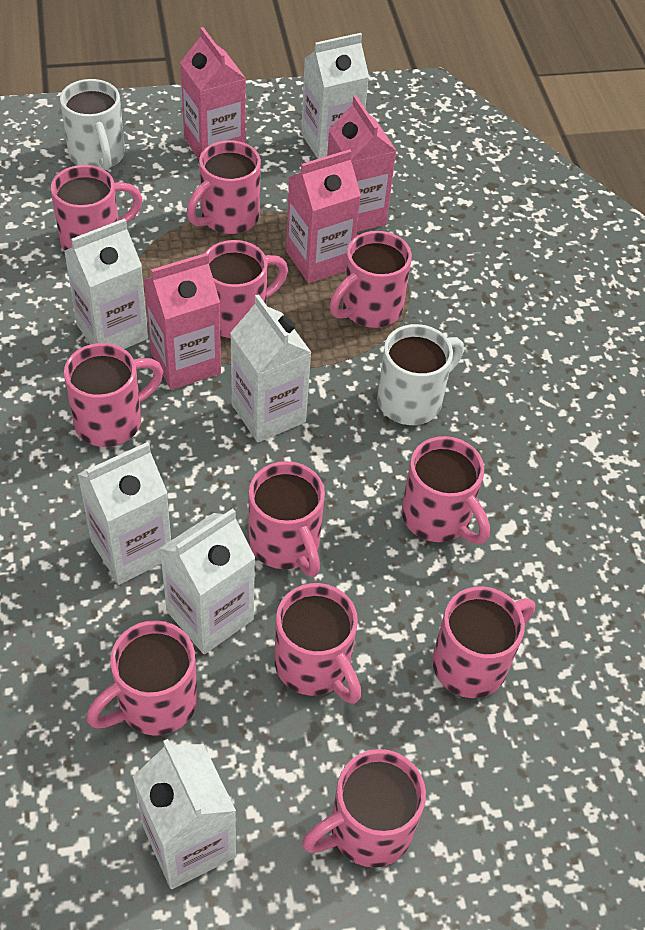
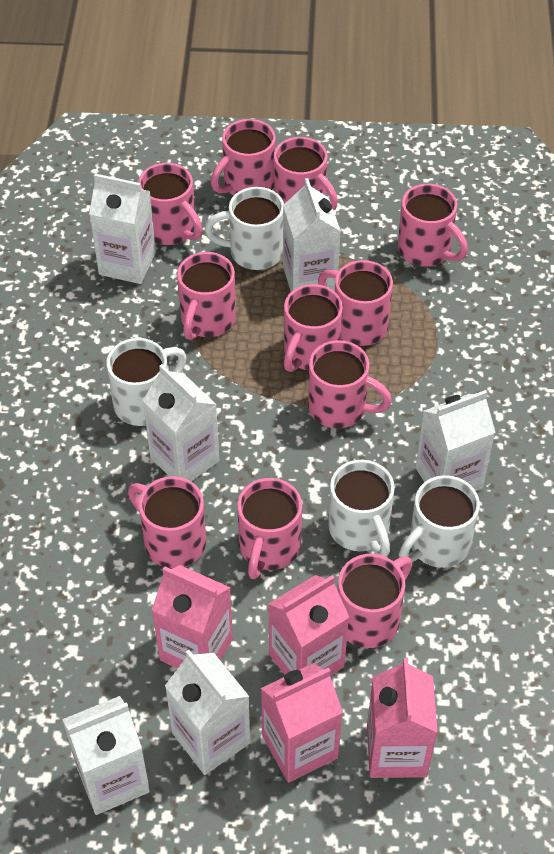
white mug: 2 -> 4

